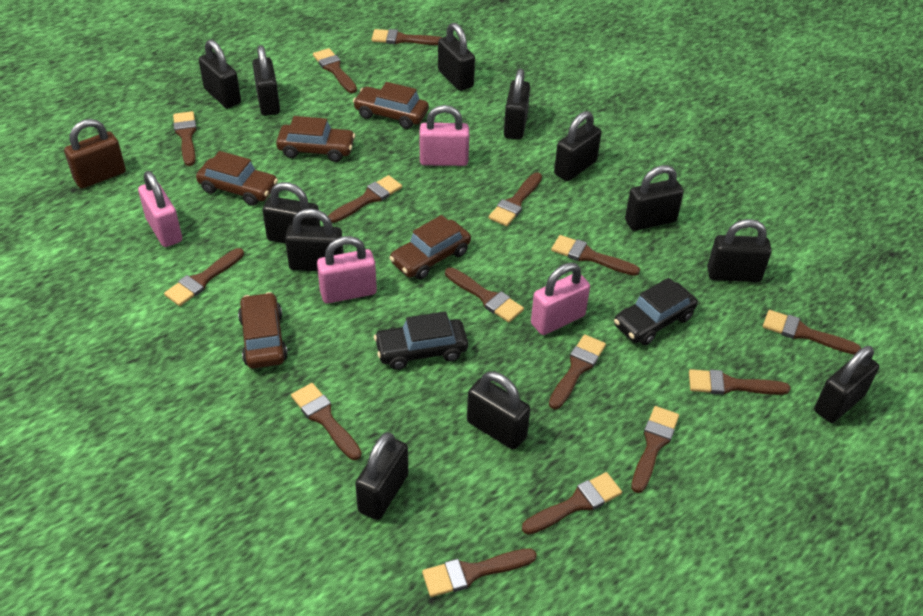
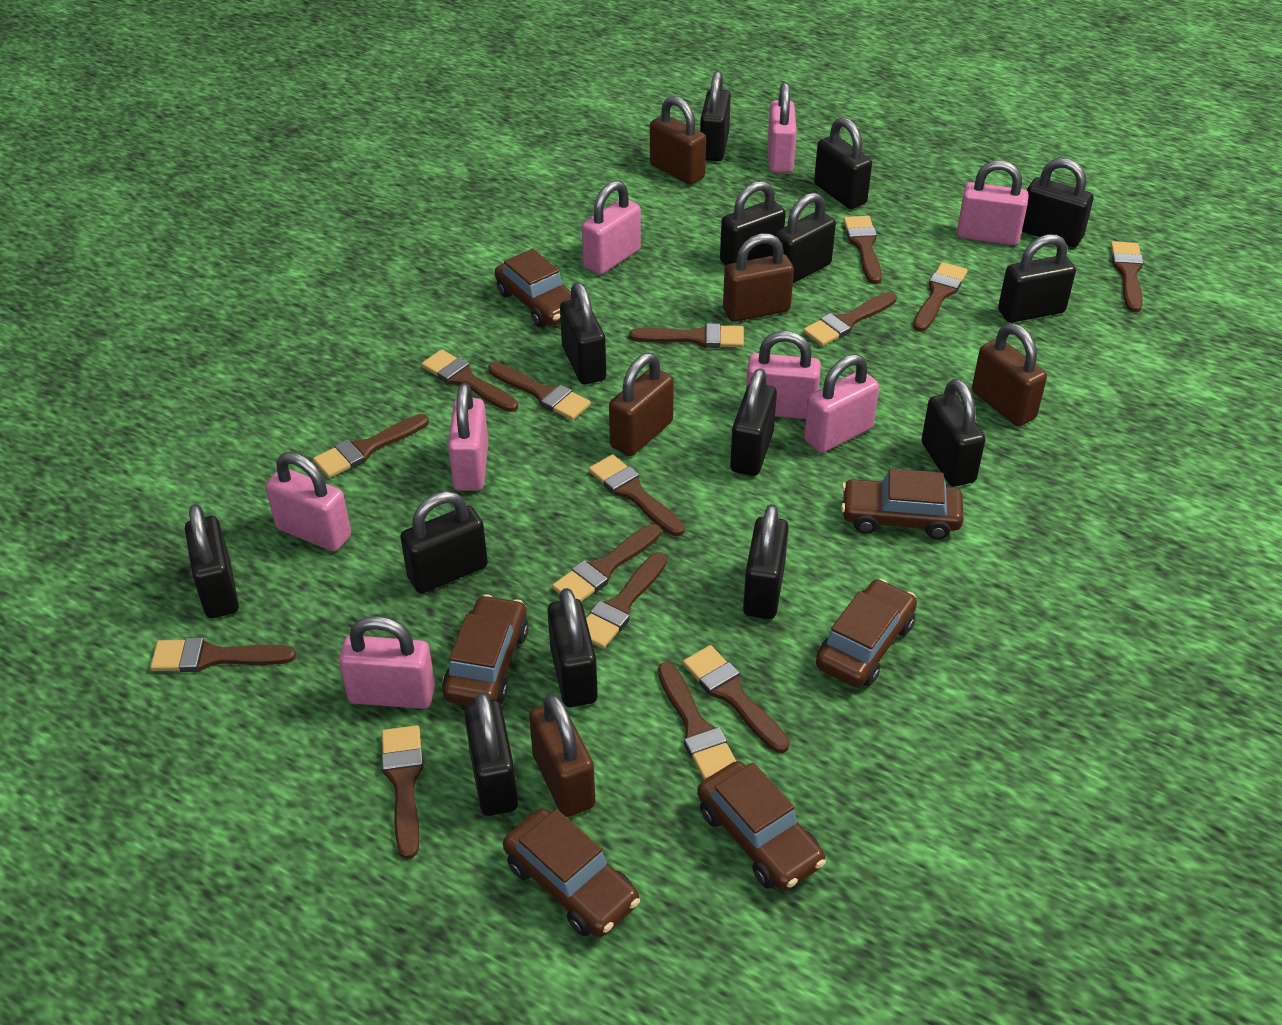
black car: 2 -> 0
black padlock: 12 -> 14
brown car: 5 -> 6
brown padlock: 1 -> 5
pink padlock: 4 -> 8

